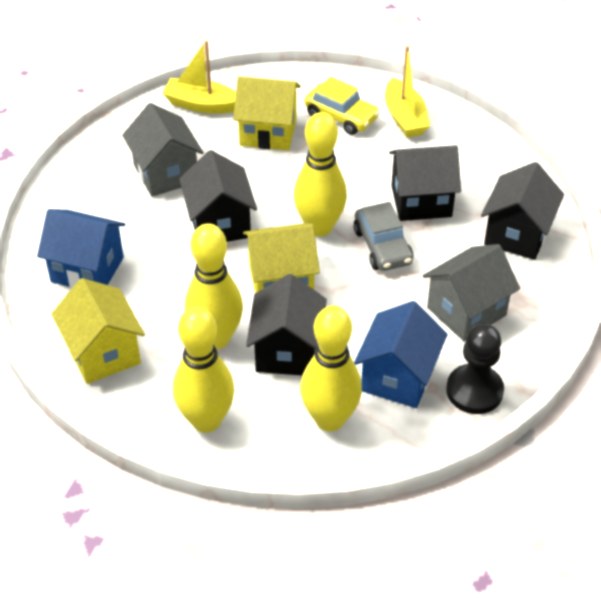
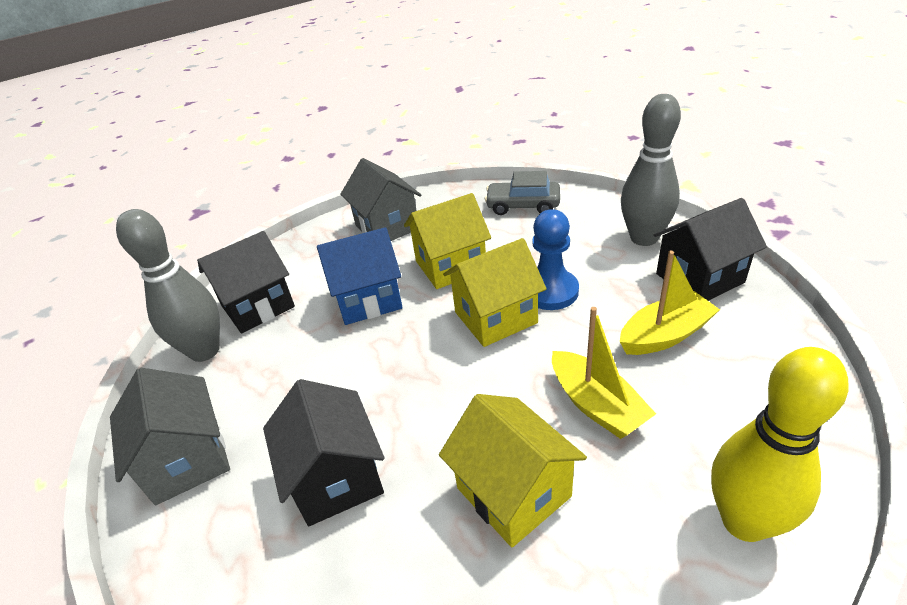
black house: 4 -> 3
black pawn: 1 -> 0
blue house: 2 -> 1
blue pawn: 0 -> 1
grey bowling pin: 0 -> 2
yellow bowling pin: 4 -> 1
yellow car: 1 -> 0

